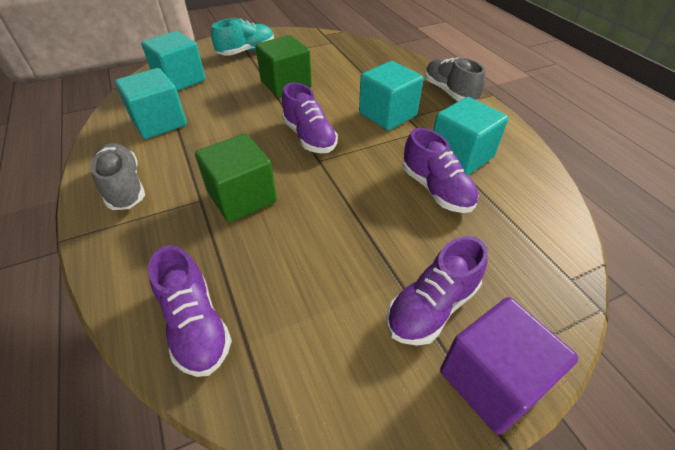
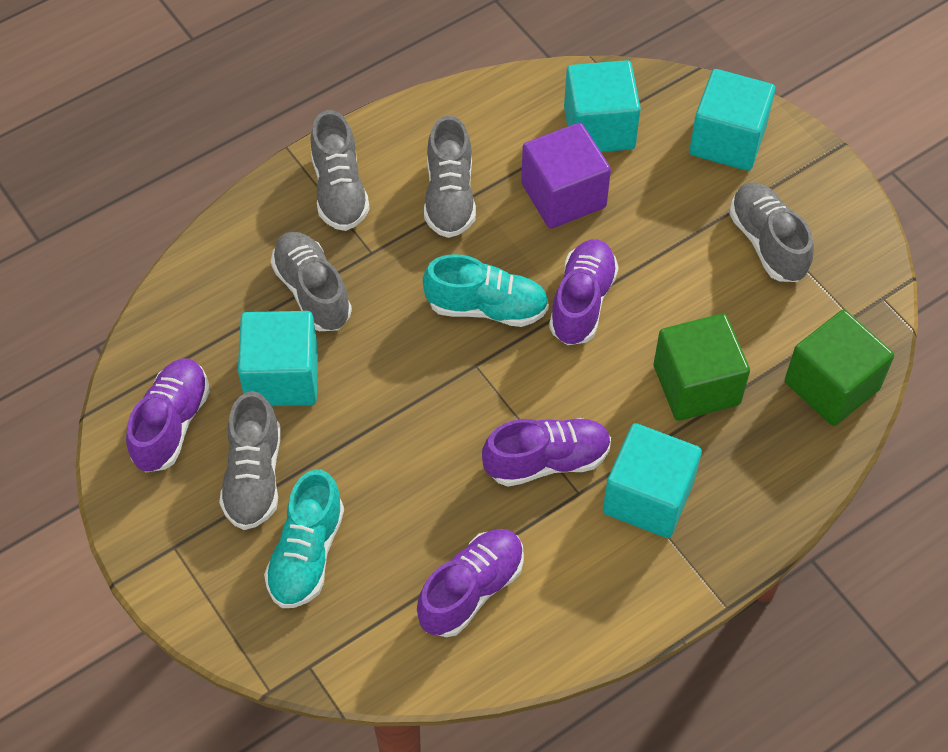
grey shoe: 2 -> 5
turquoise shoe: 1 -> 2

